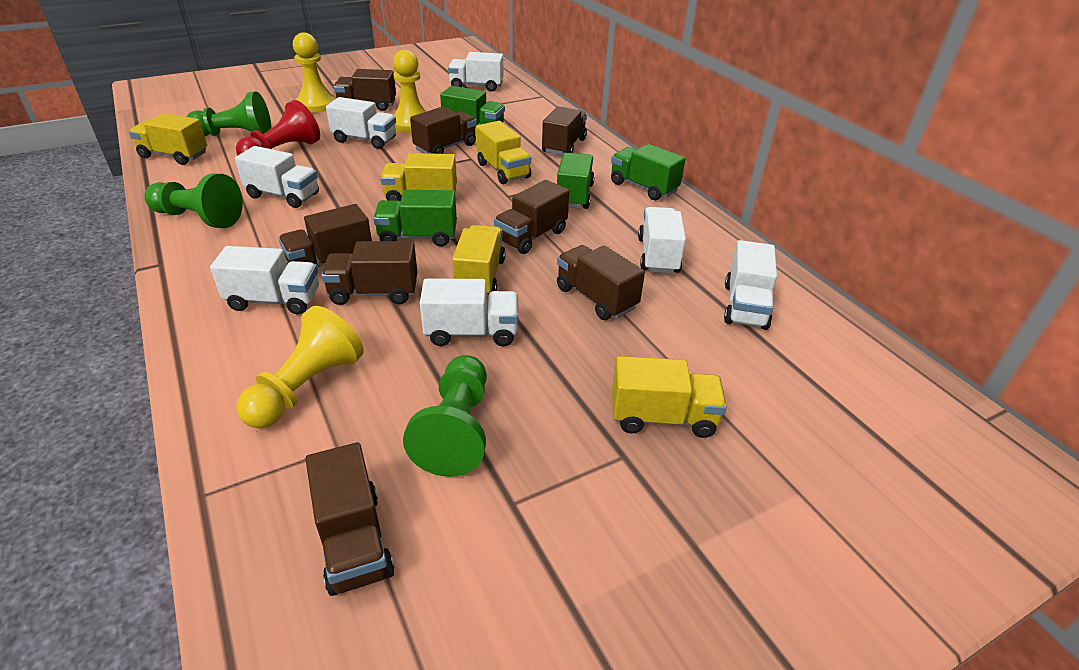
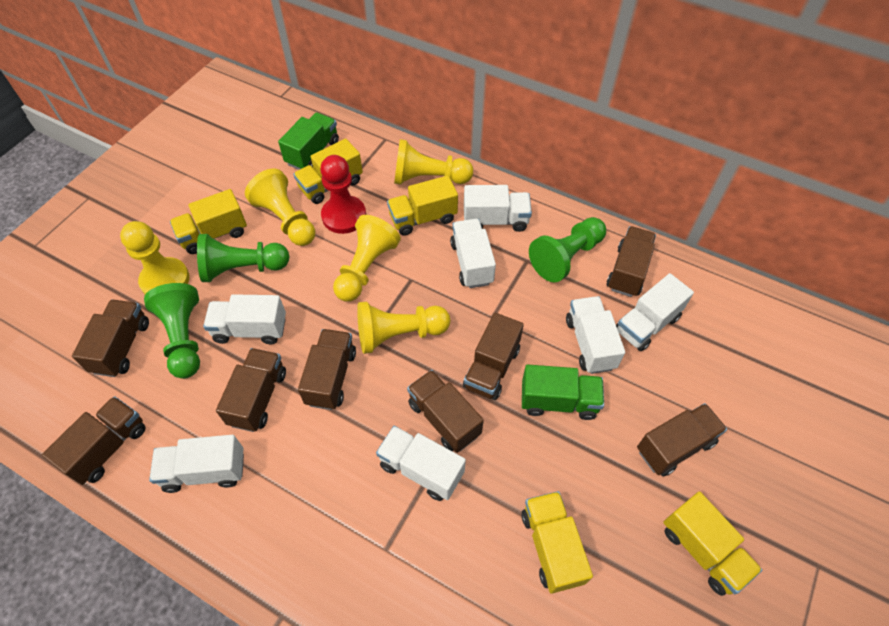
green truck: 4 -> 2
yellow pawn: 3 -> 5

